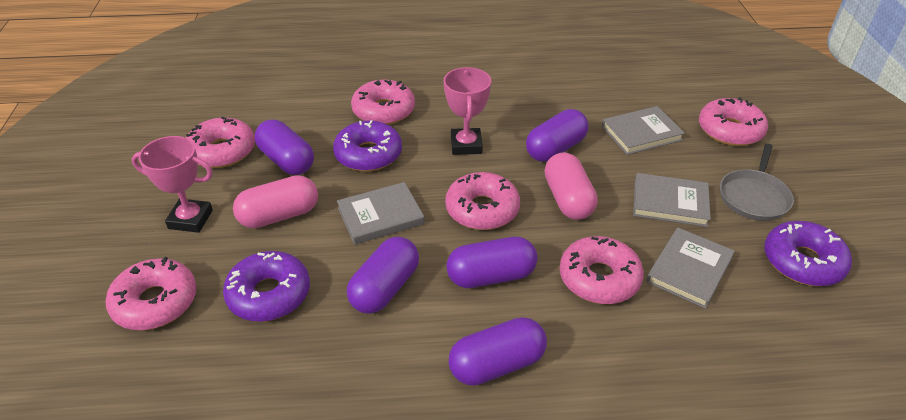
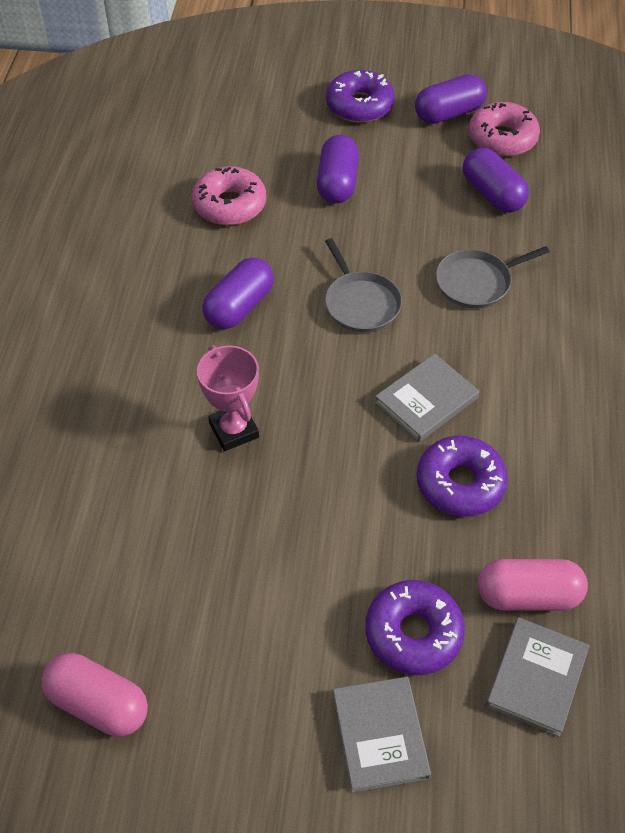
grey book: 4 -> 3
grey pan: 1 -> 2
pink donut: 6 -> 2
pink trophy: 2 -> 1
purple capsule: 5 -> 4

